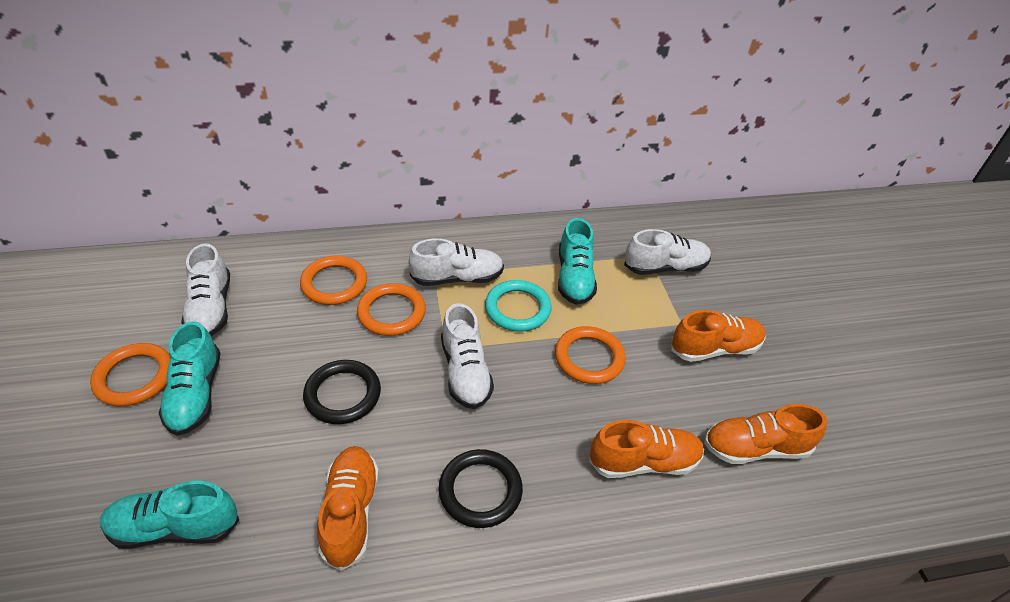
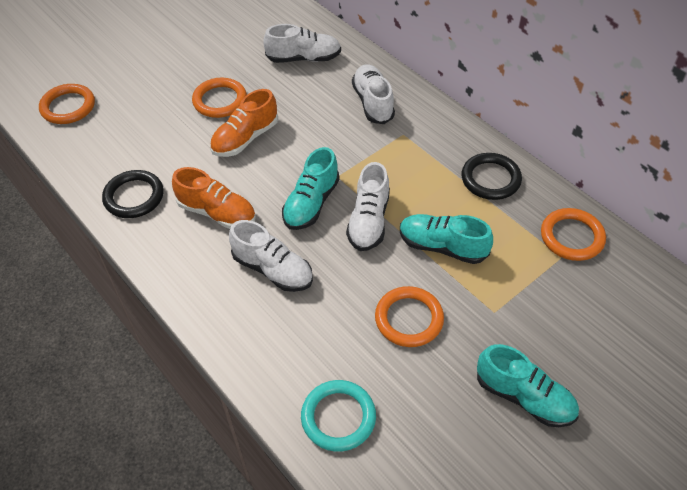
orange shoe: 4 -> 2

